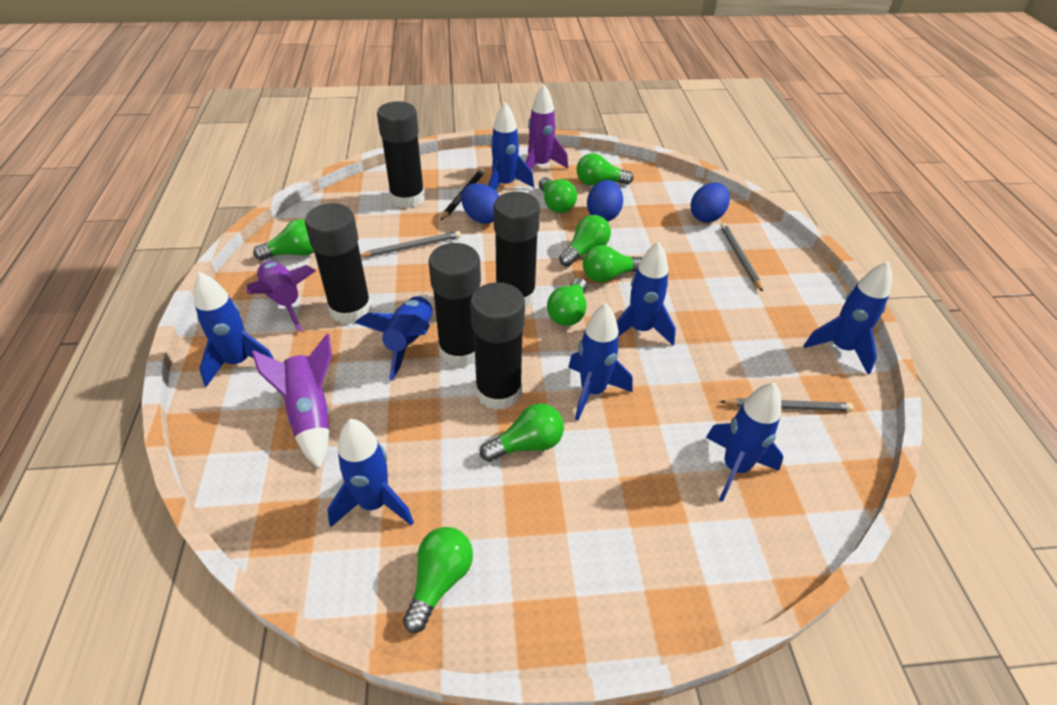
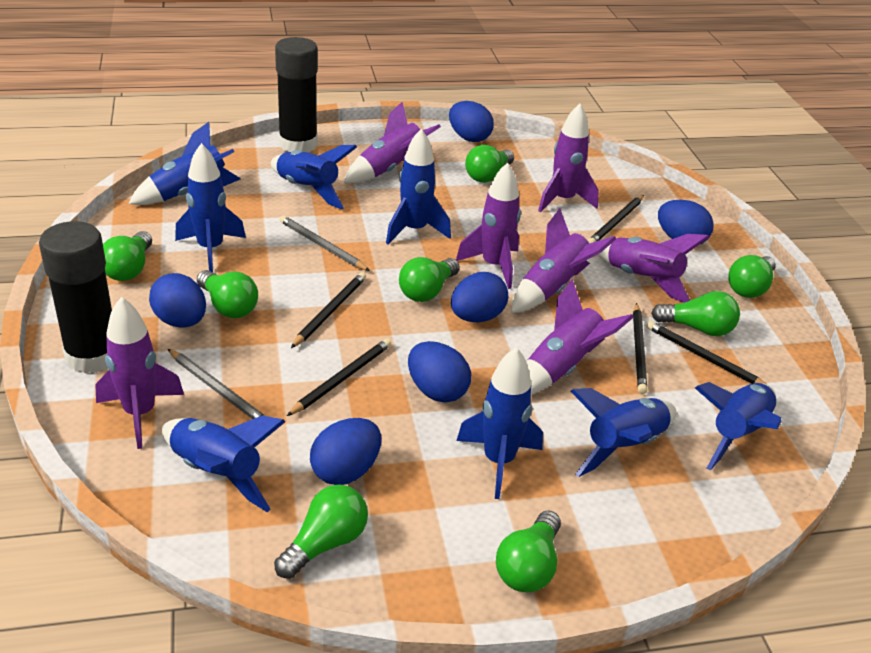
black glue stick: 5 -> 2
black pencil: 1 -> 5
blue egg: 3 -> 6
grey pencil: 3 -> 2
purple rocket: 3 -> 7

